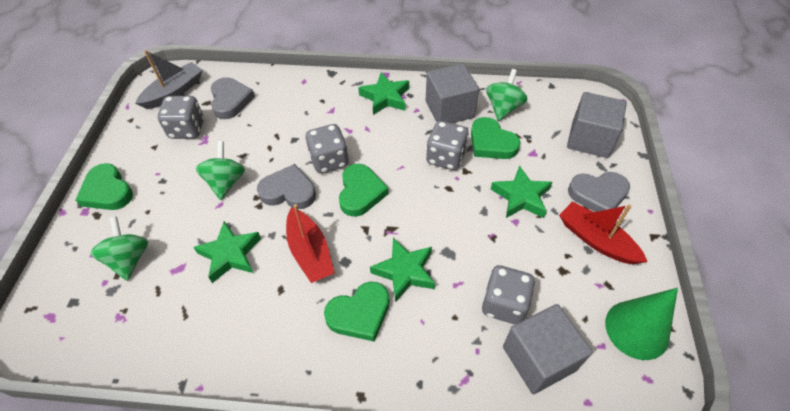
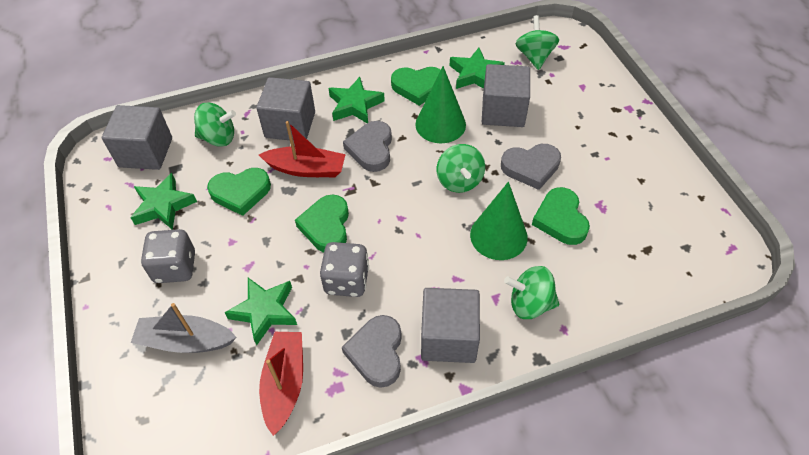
green cone: 1 -> 2
green spinning top: 3 -> 4
grey cube: 3 -> 4
grey dice: 4 -> 2

